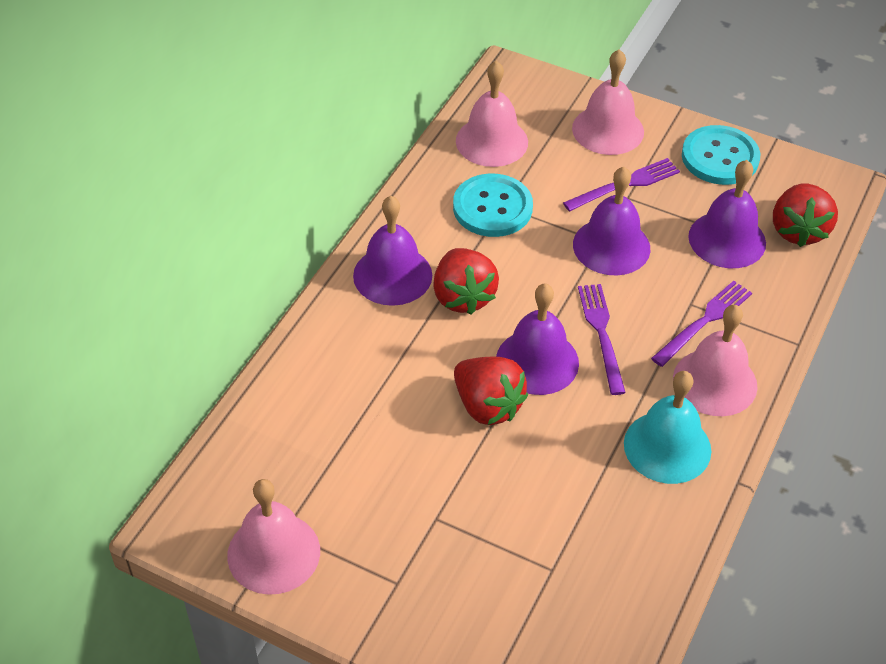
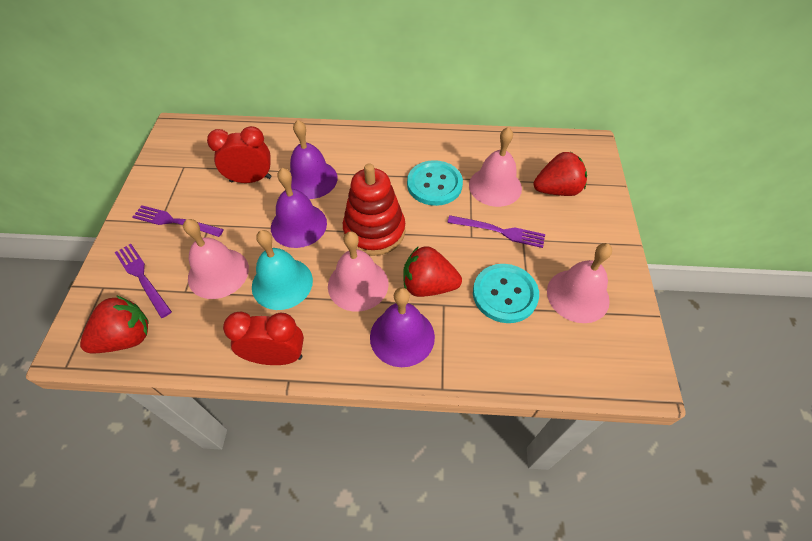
purple bell: 4 -> 3
red clock: 0 -> 2
red stacking toy: 0 -> 1

